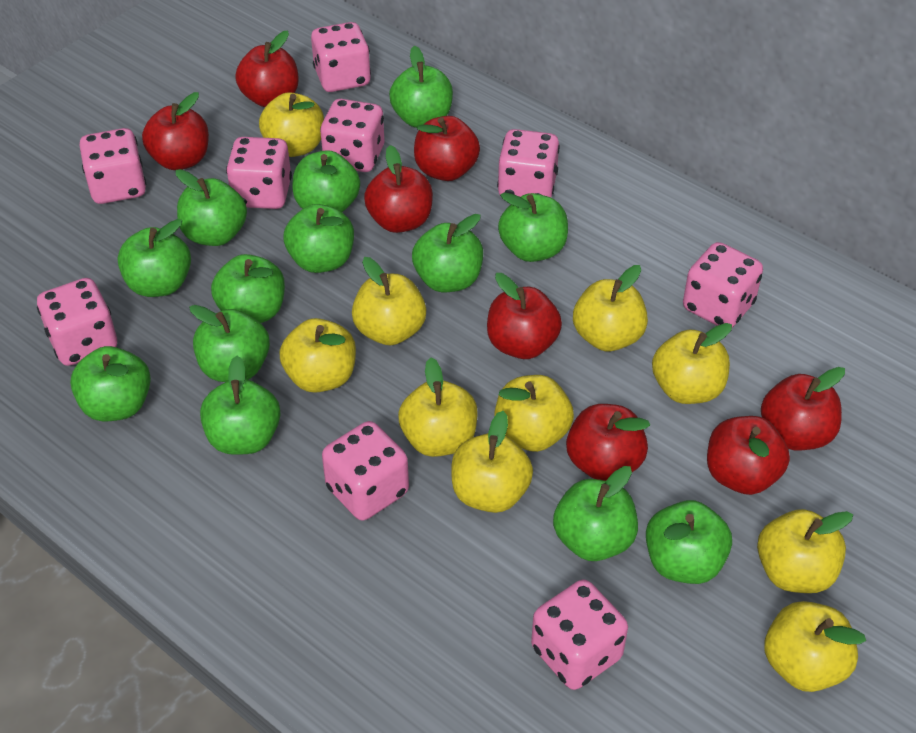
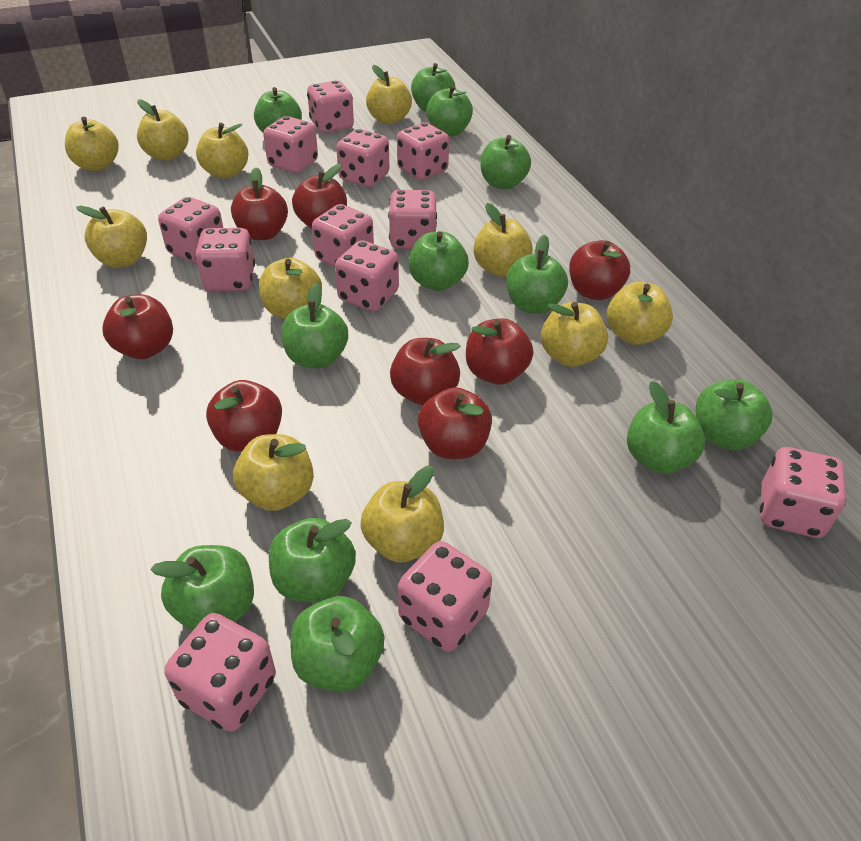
green apple: 13 -> 12
pink dice: 9 -> 12
yellow apple: 10 -> 11

